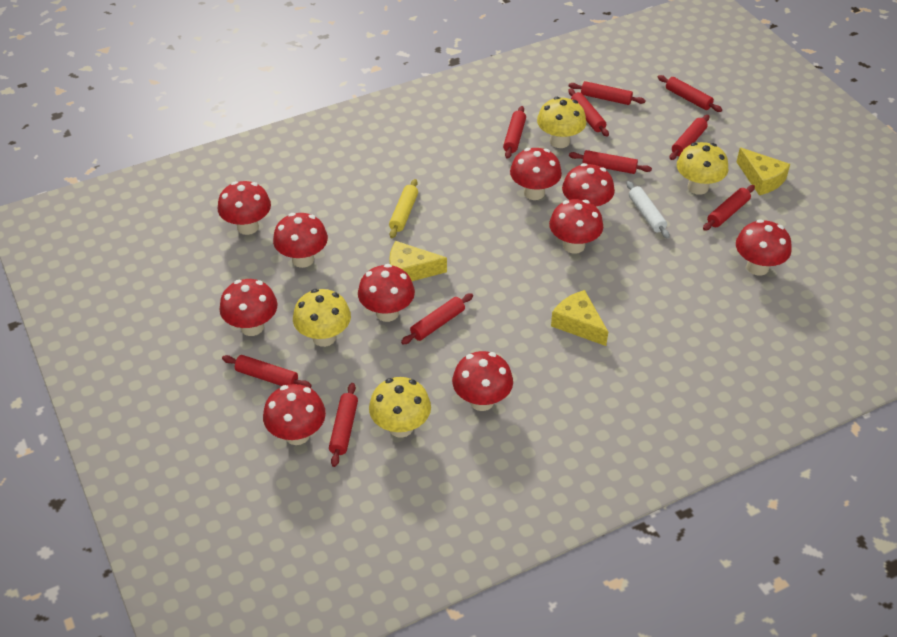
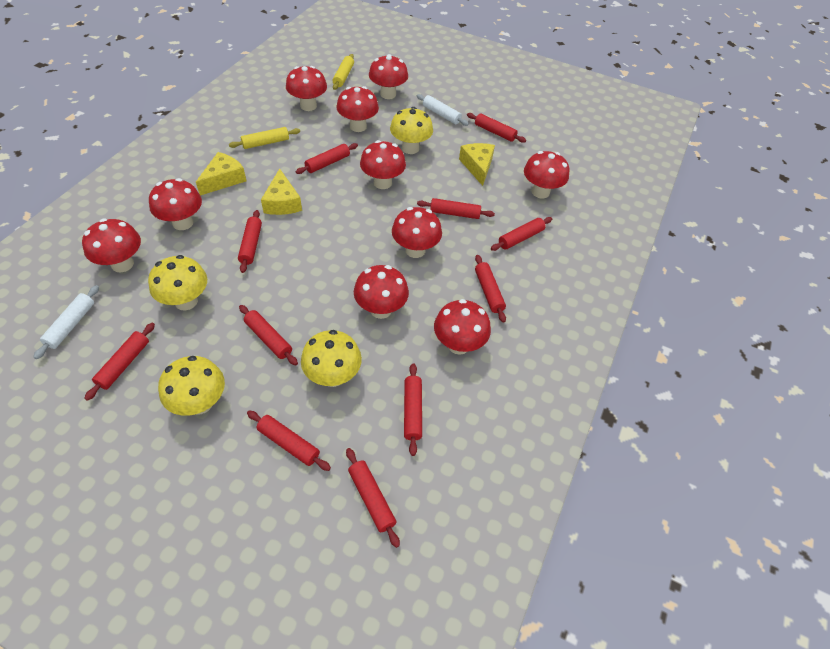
red rolling pin: 10 -> 11
white rolling pin: 1 -> 2
yellow rolling pin: 1 -> 2

